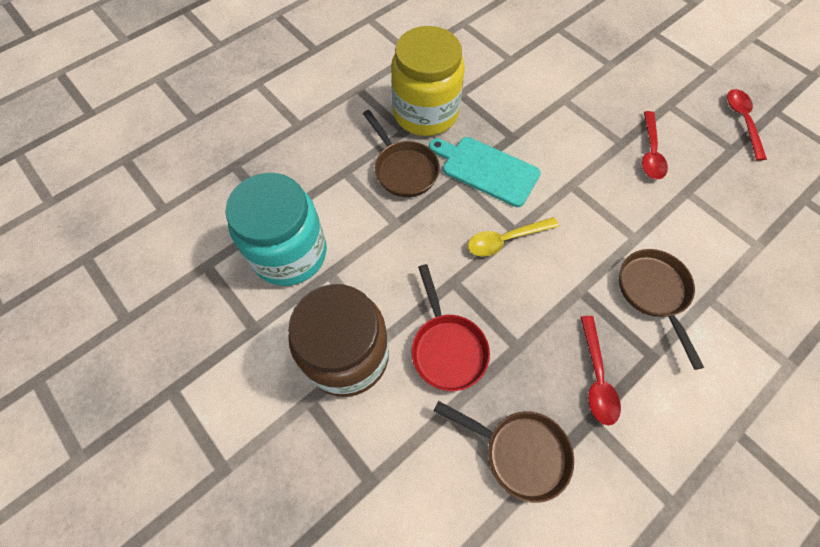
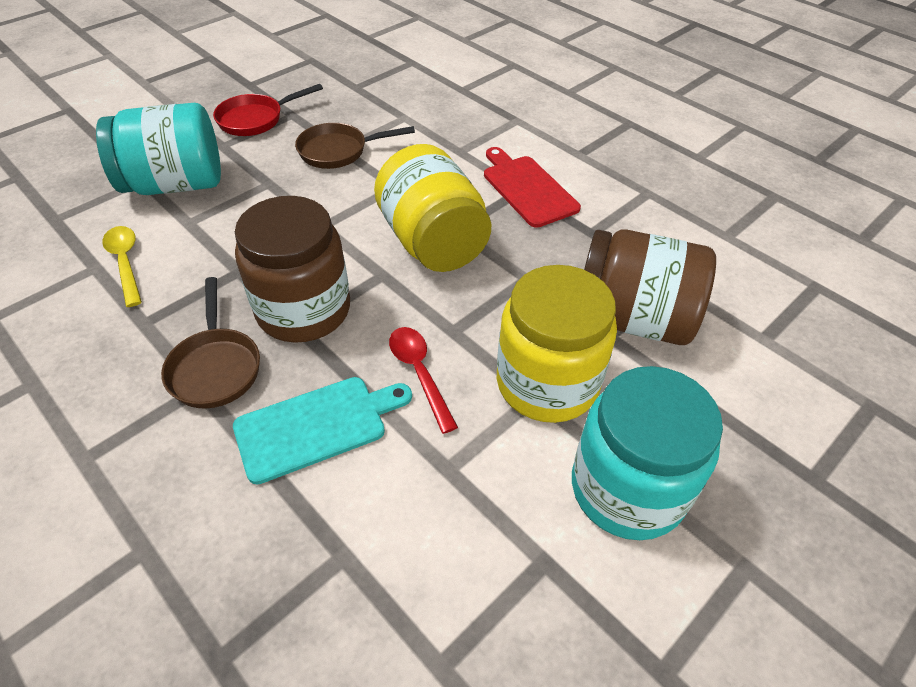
brown jar: 1 -> 2
brown pan: 3 -> 2
red cutting board: 0 -> 1
red spoon: 3 -> 1
turquoise jar: 1 -> 2
yellow jar: 1 -> 2

